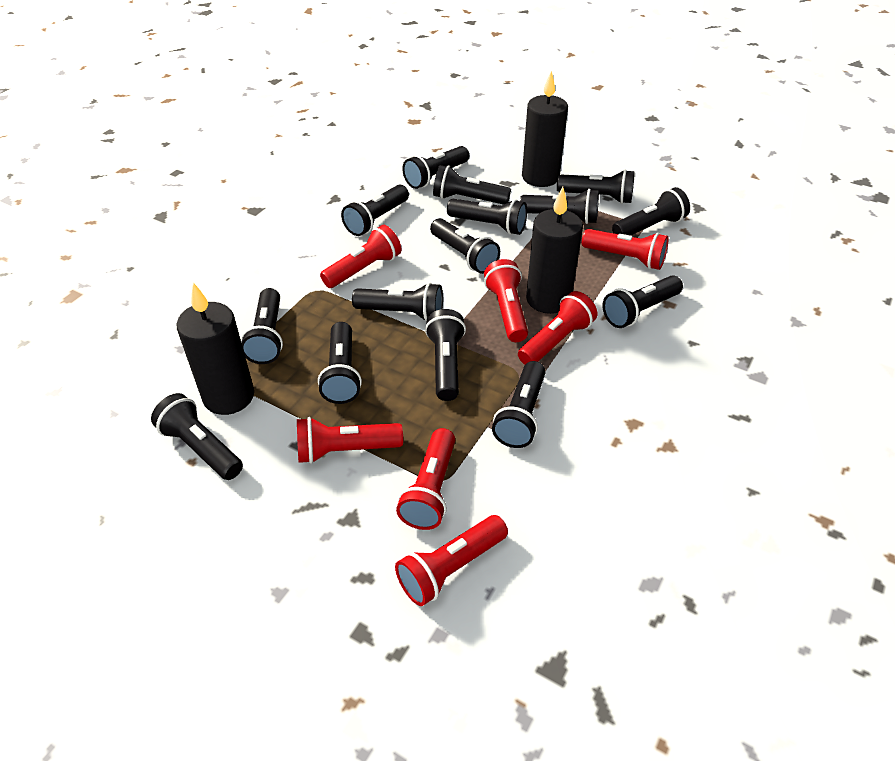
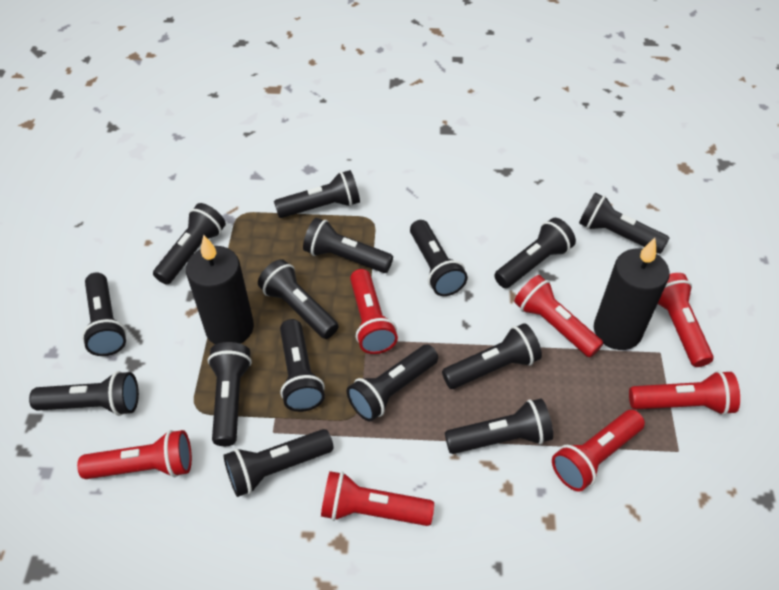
black candle: 3 -> 2

